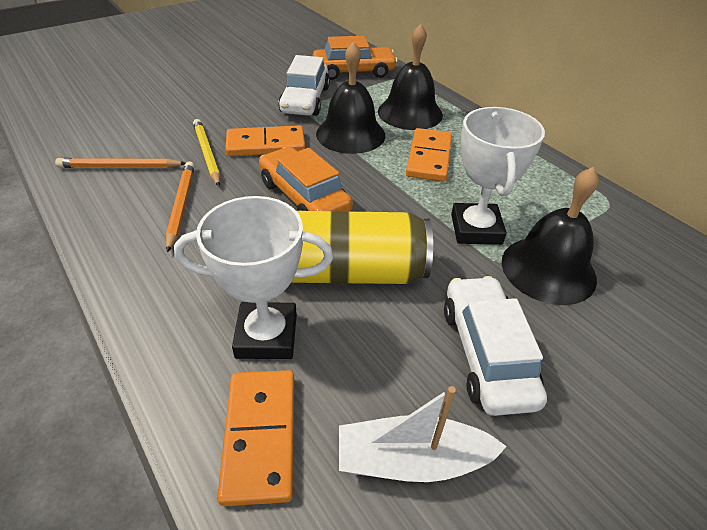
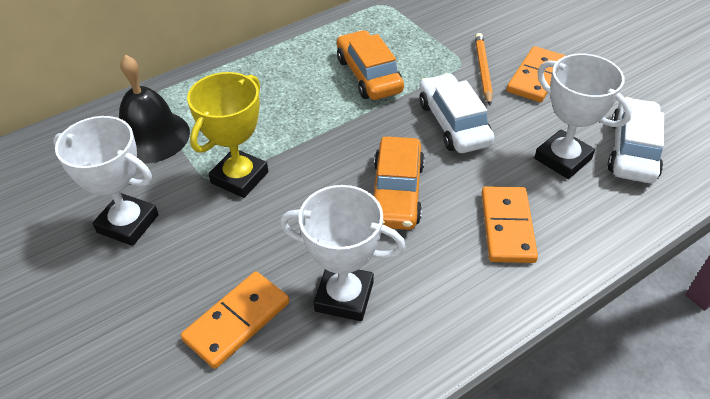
black bell: 3 -> 1
orange pencil: 2 -> 1
white boat: 1 -> 0
white trophy: 2 -> 3
yellow can: 1 -> 0
yellow pencil: 1 -> 0
yellow trophy: 0 -> 1

